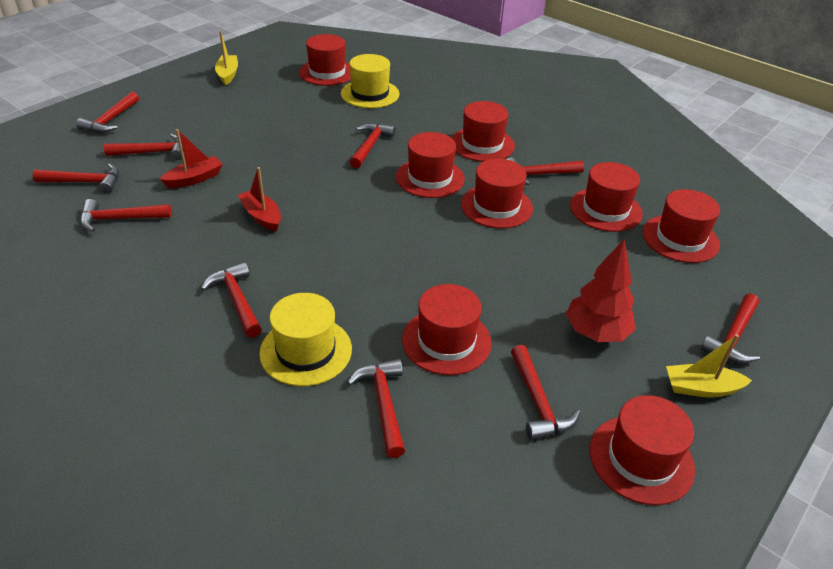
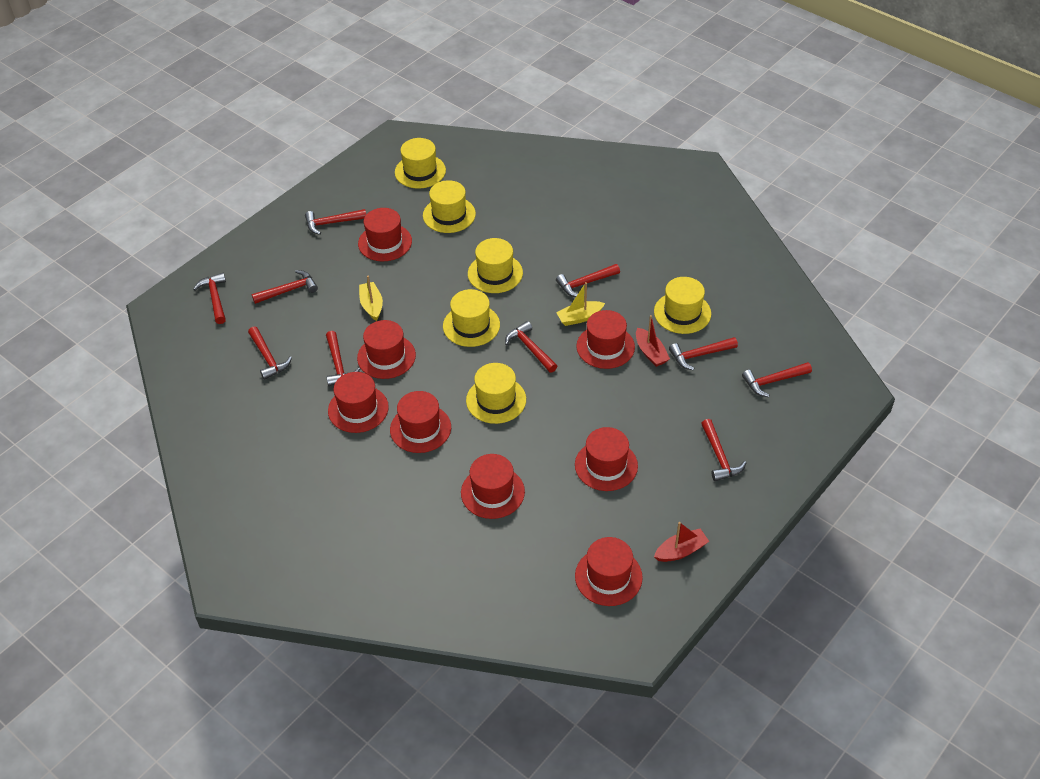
red tree: 1 -> 0
yellow hat: 2 -> 6

